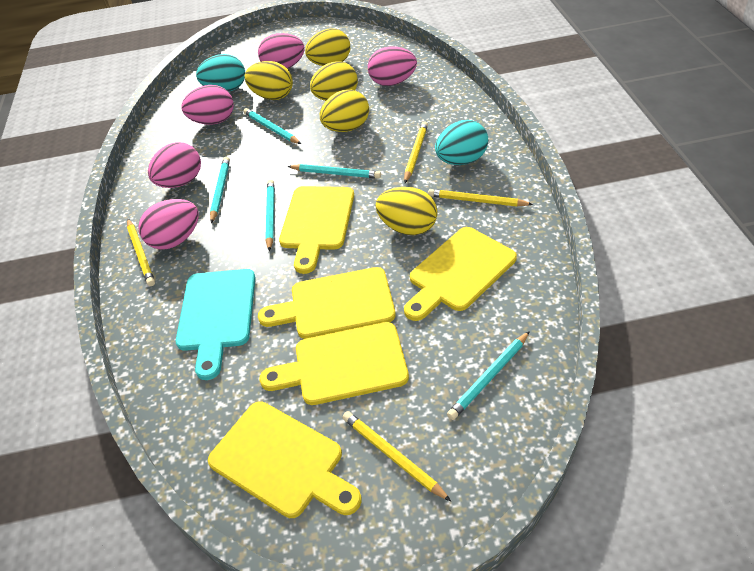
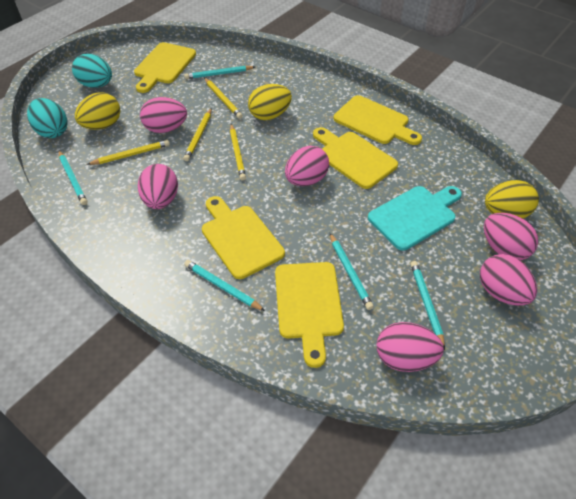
pink egg: 5 -> 6
yellow egg: 5 -> 3

